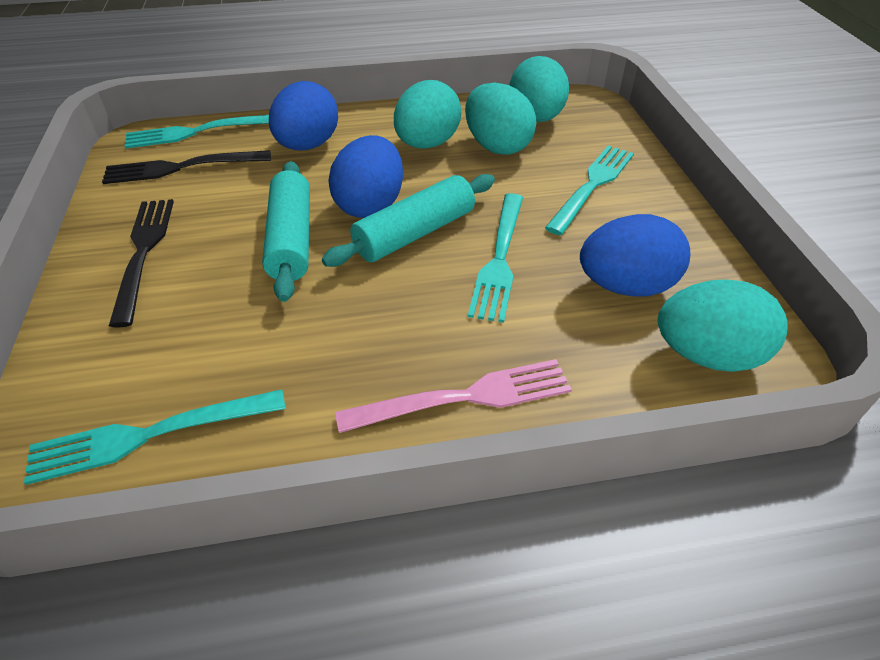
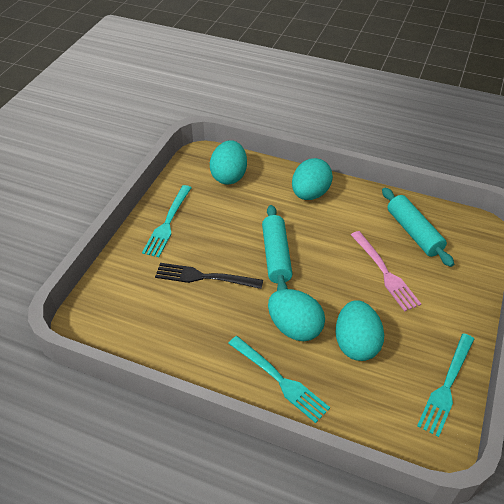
black fork: 2 -> 1
blue egg: 3 -> 0
turquoise fork: 4 -> 3

